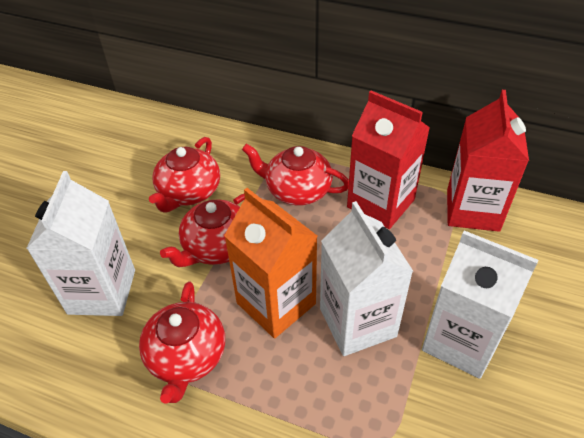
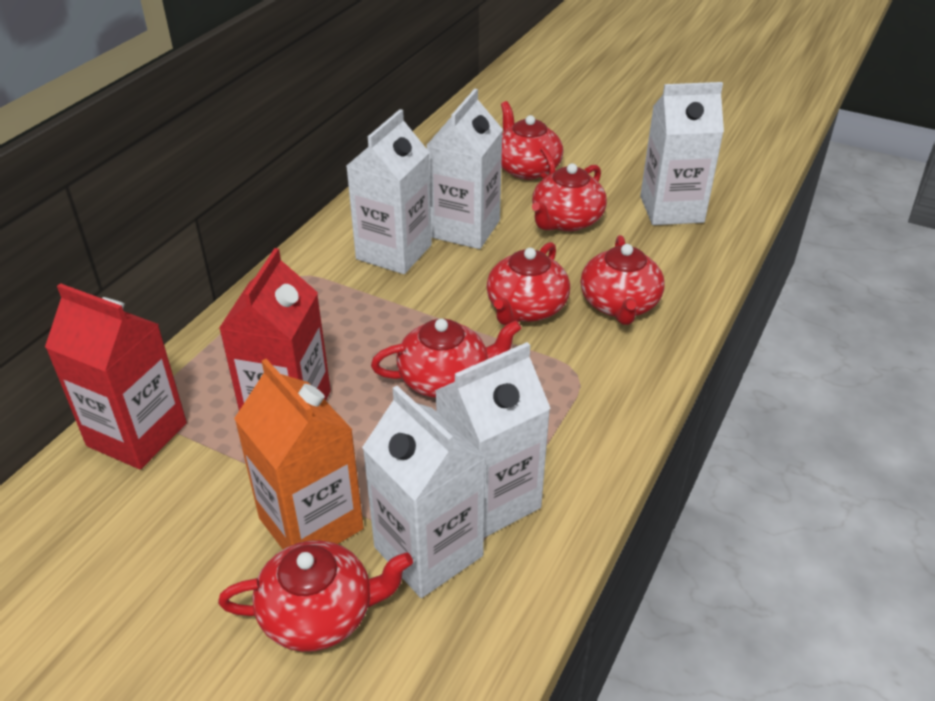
red teapot: 4 -> 6
white carton: 3 -> 5

